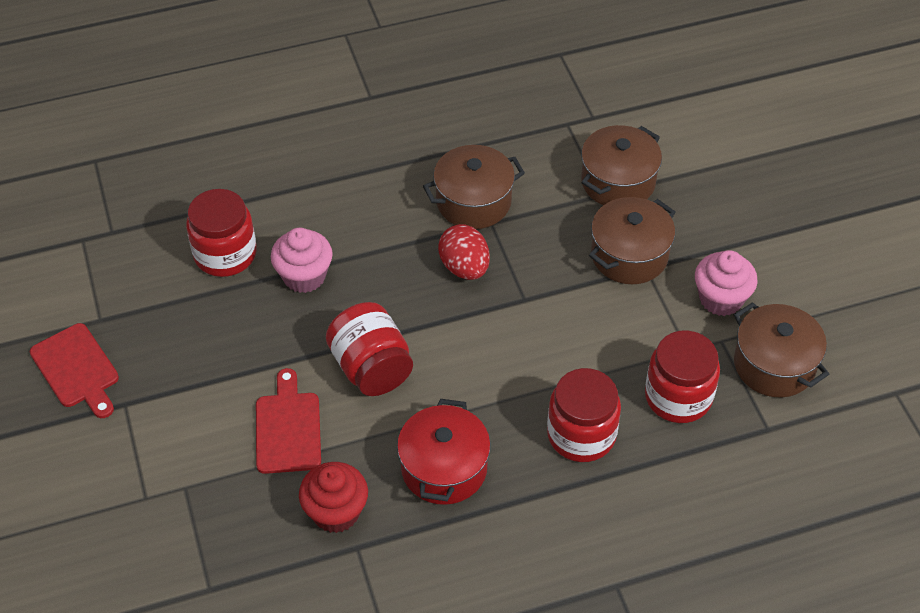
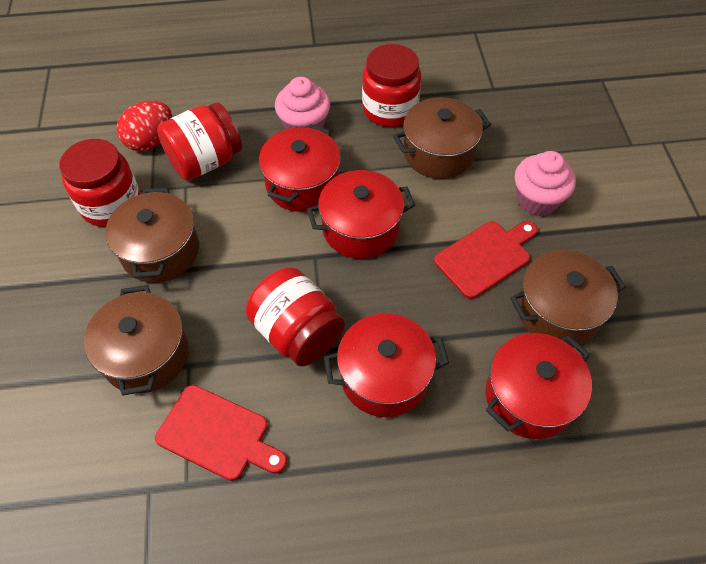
red cupcake: 1 -> 0
red pot: 1 -> 4

